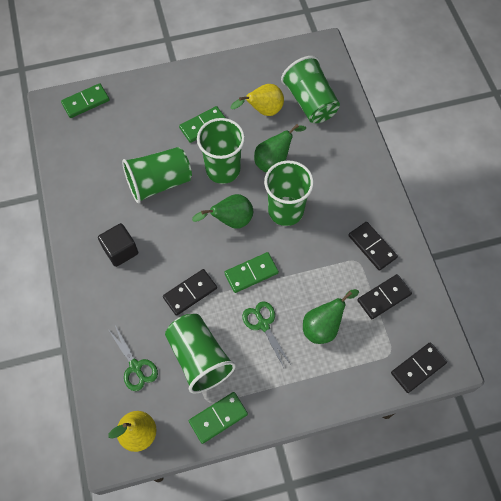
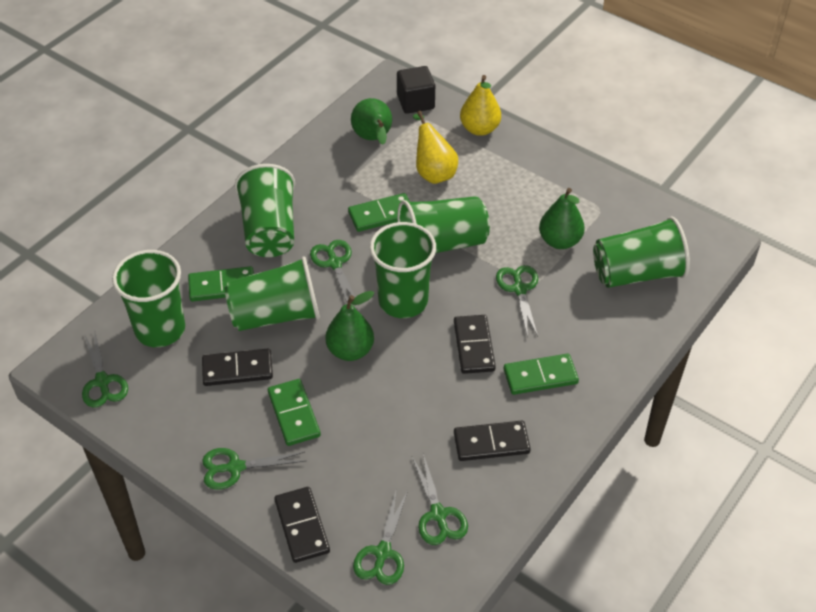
green cup: 5 -> 6
green scissors: 2 -> 6

